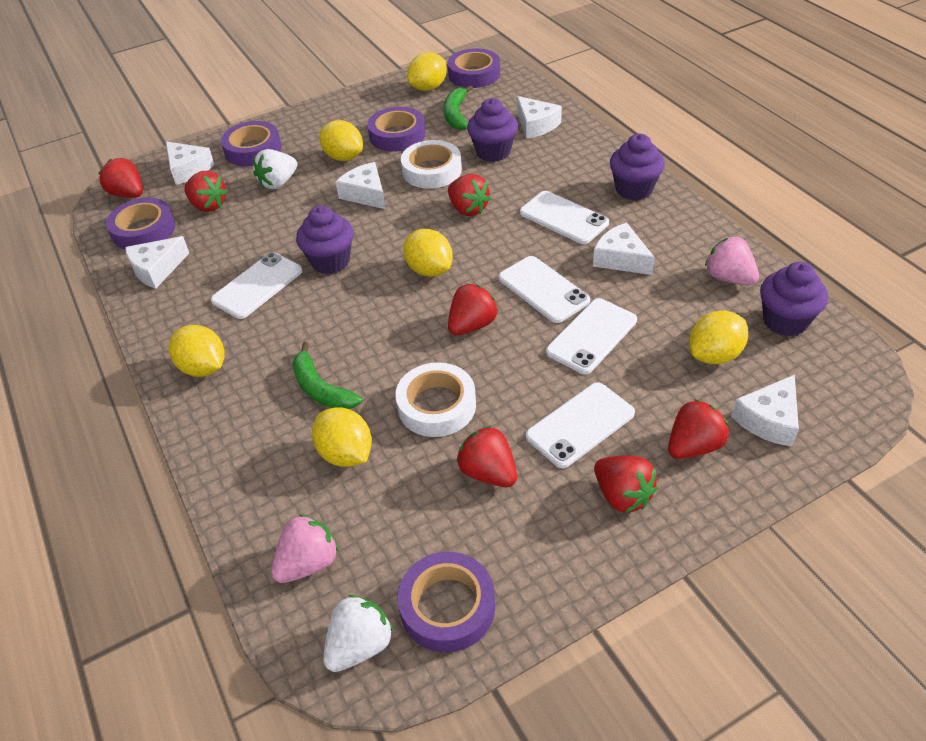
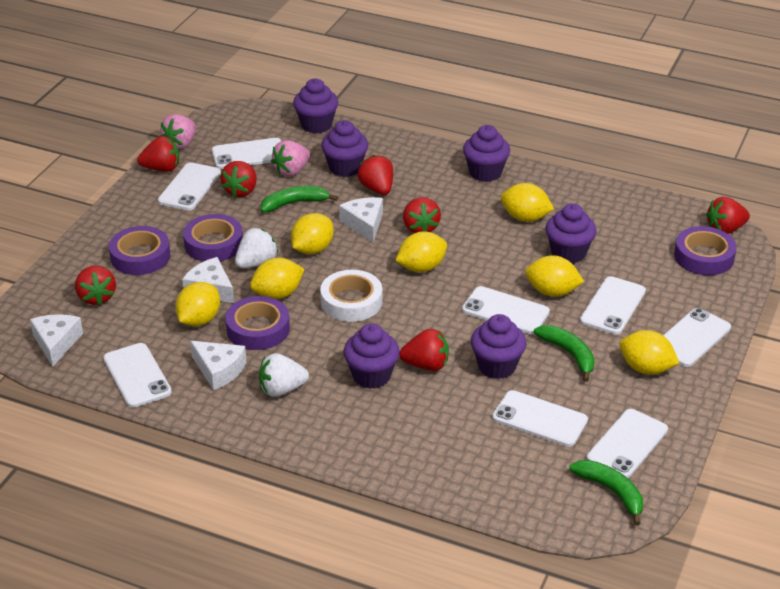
green banana: 2 -> 3
purple cupcake: 4 -> 6
purple tape: 5 -> 4
white cheese: 6 -> 4
white phone: 5 -> 8
white tape: 2 -> 1
yellow lemon: 6 -> 7

